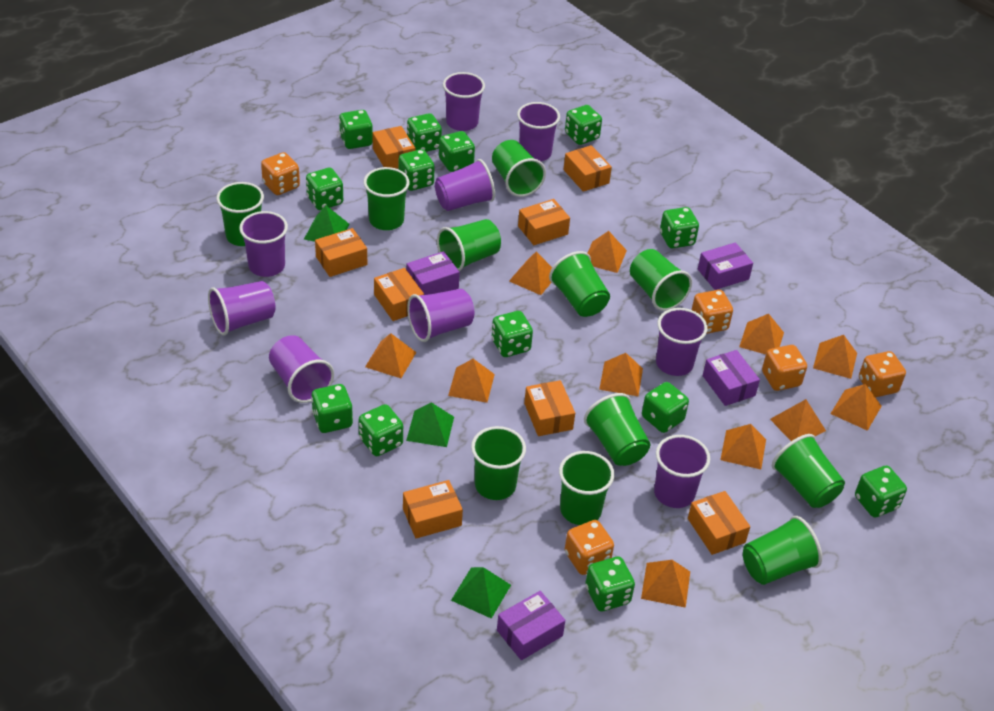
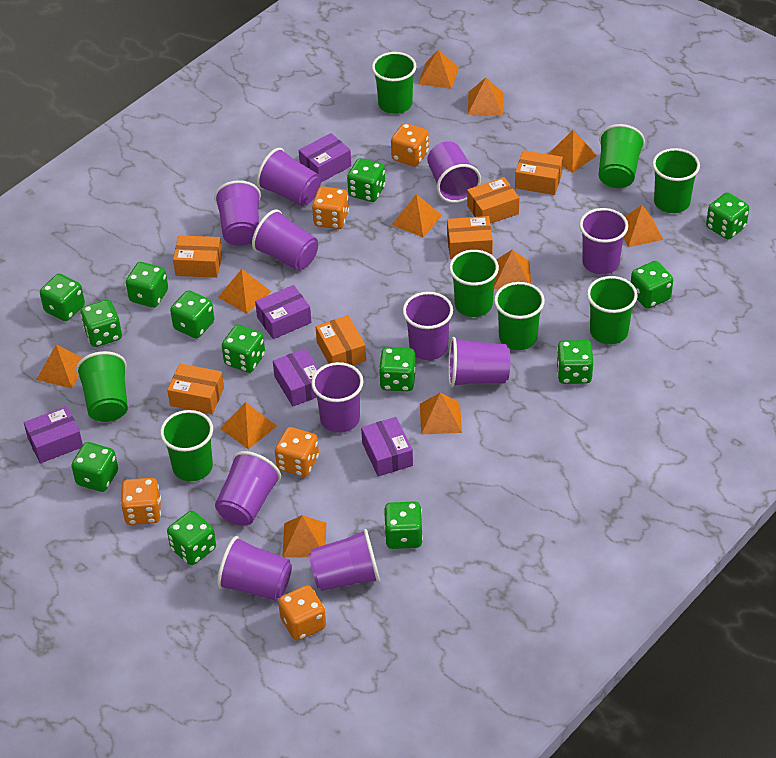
green cup: 11 -> 8
green pyramid: 3 -> 0
orange box: 8 -> 6
purple box: 4 -> 5
purple cup: 9 -> 11

